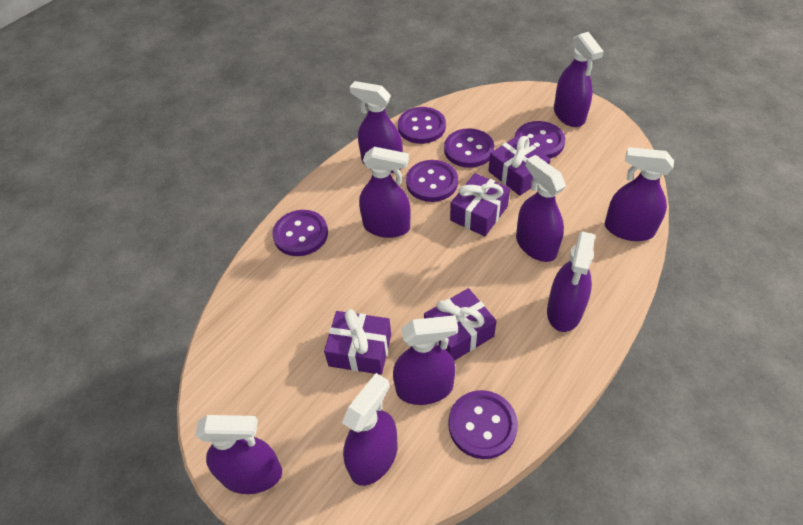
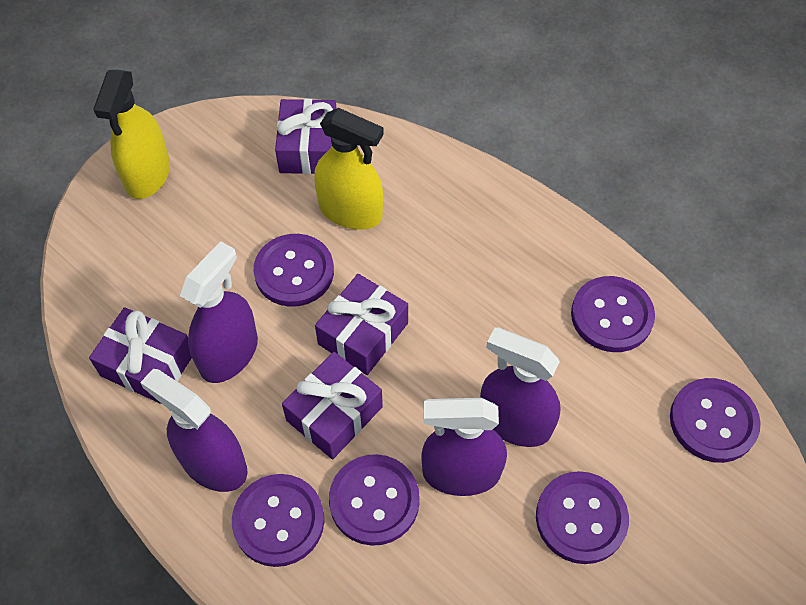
purple spray bottle: 9 -> 4
yellow spray bottle: 0 -> 2

